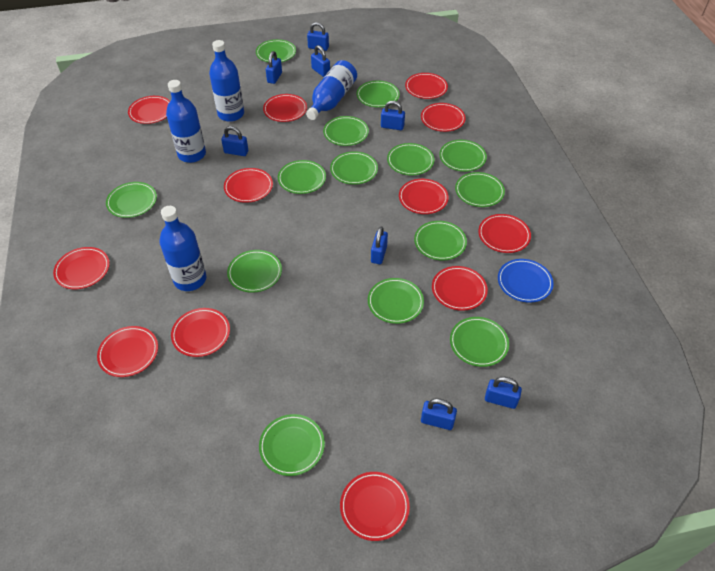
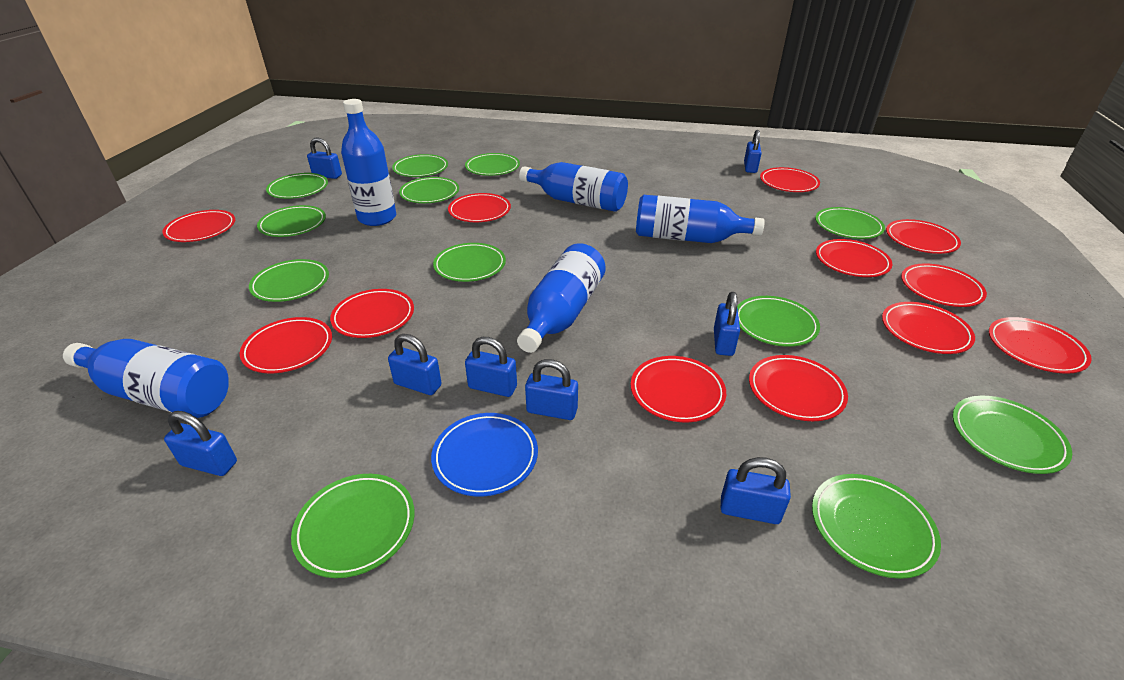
blue bottle: 4 -> 5
green plate: 14 -> 12

